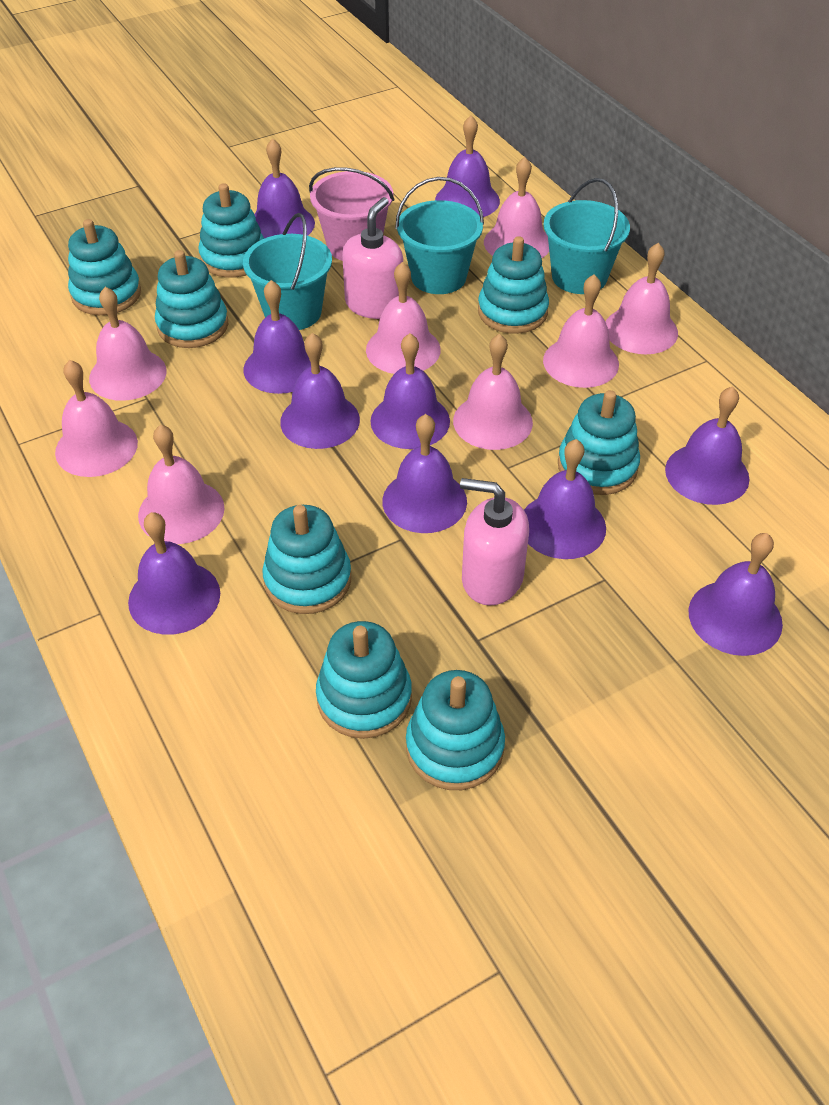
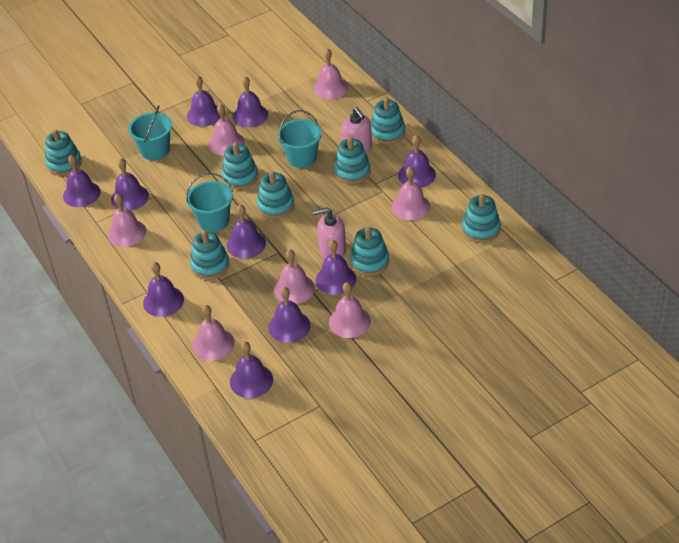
pink bell: 8 -> 7
pink bucket: 1 -> 0

